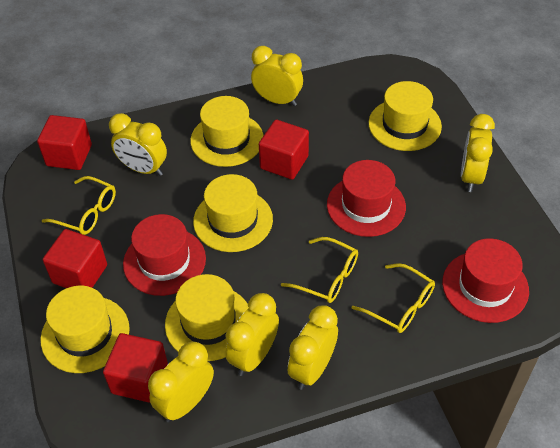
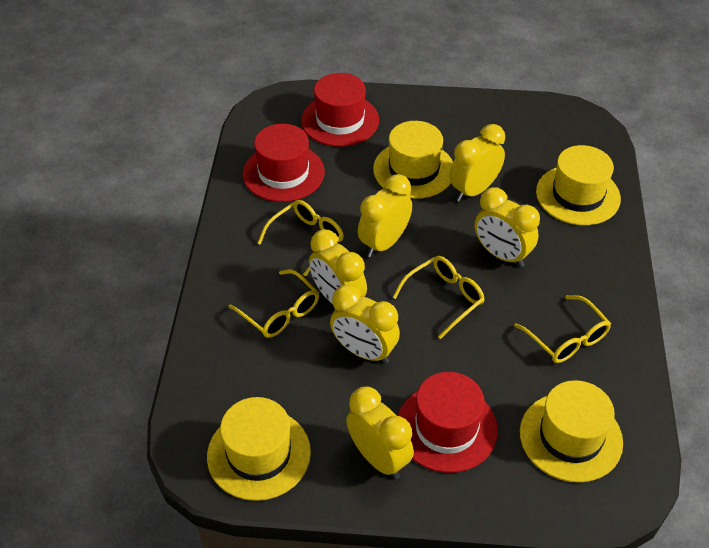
red cube: 4 -> 0
yellow glasses: 3 -> 4
yellow hat: 5 -> 4

